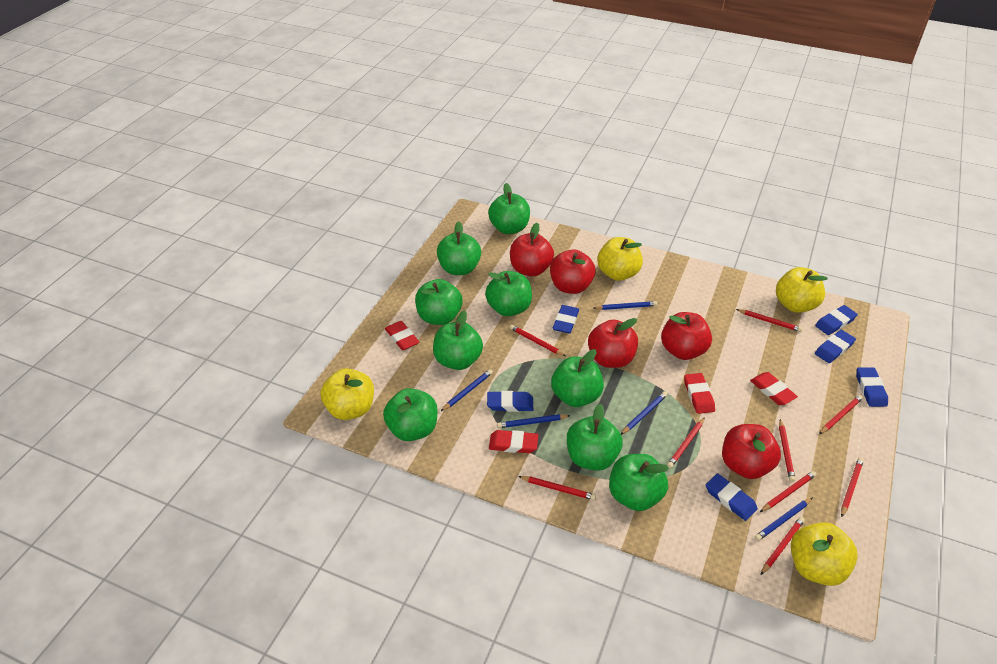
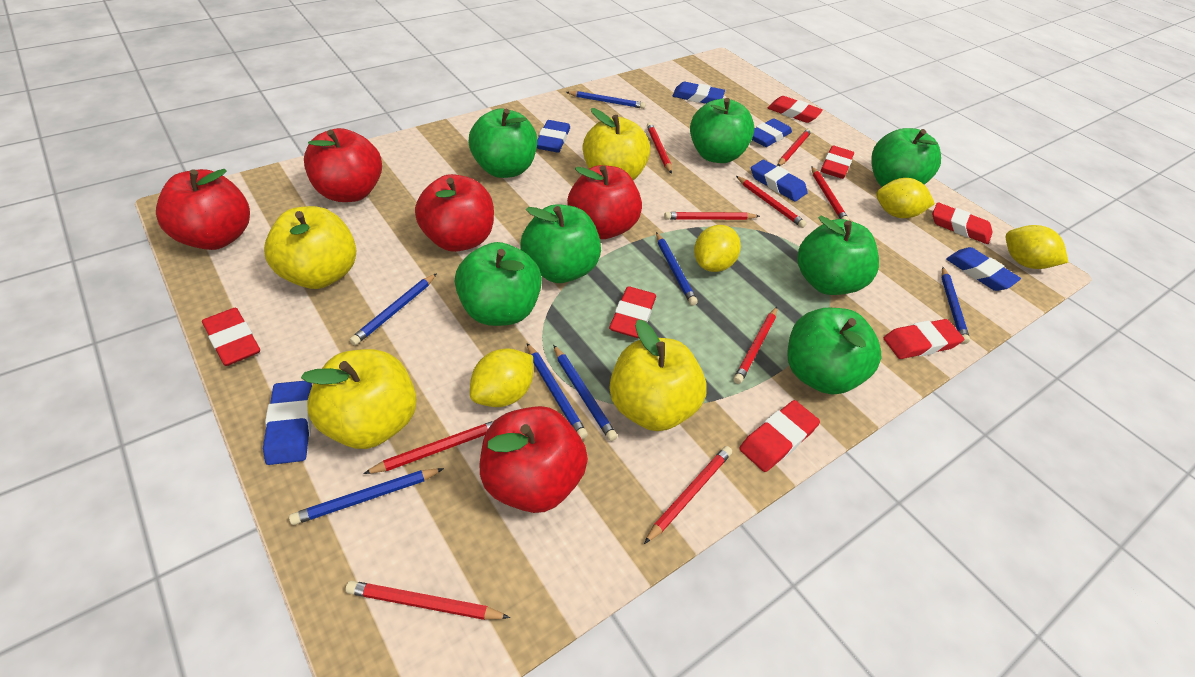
blue pencil: 5 -> 7
green apple: 9 -> 7
red eraser: 4 -> 7
yellow lemon: 0 -> 4

